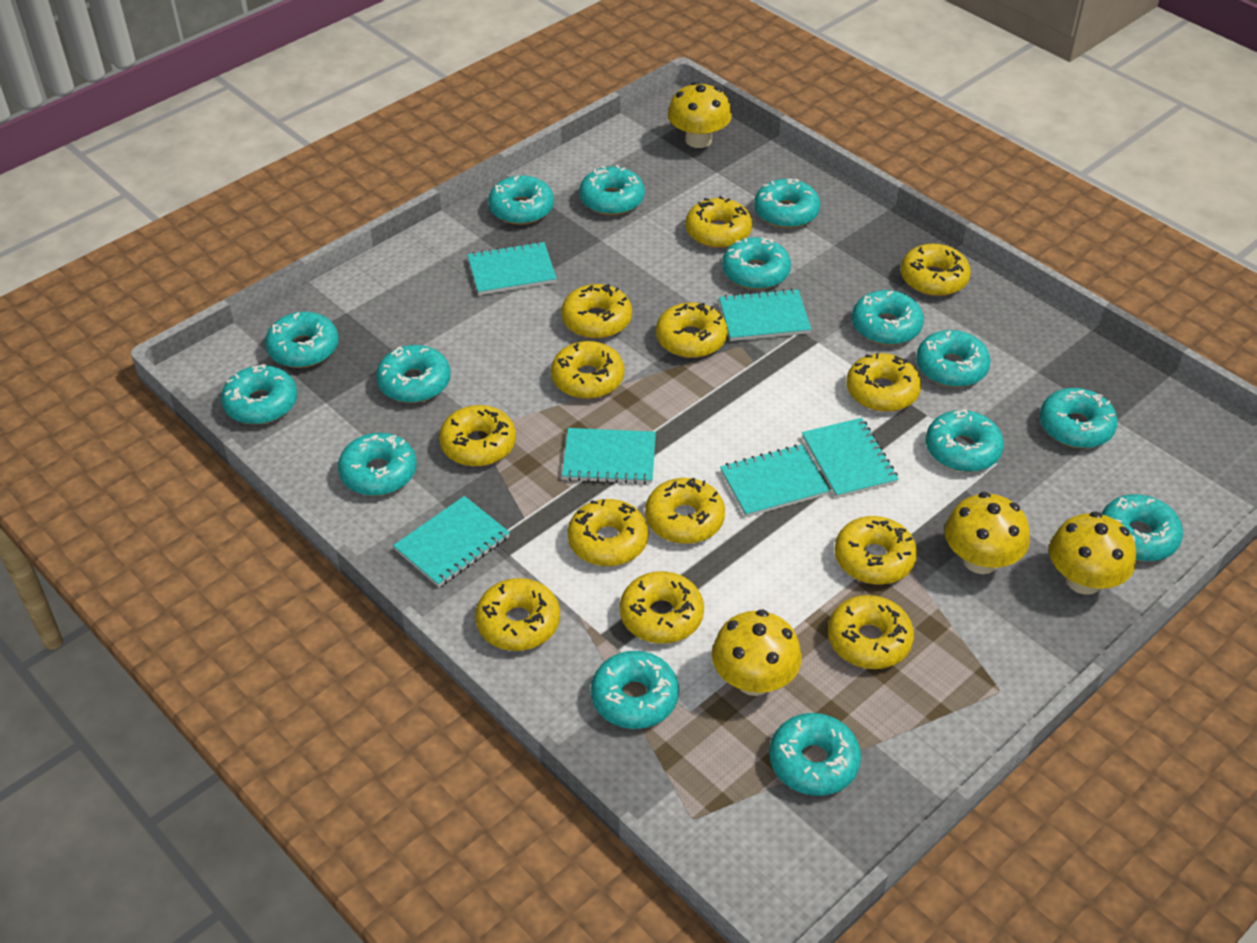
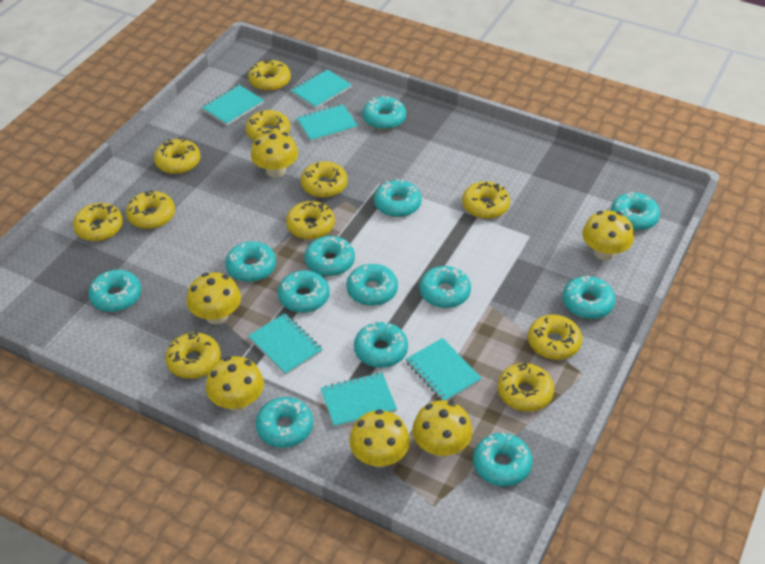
turquoise donut: 15 -> 13
yellow donut: 13 -> 11
yellow mushroom: 4 -> 6

